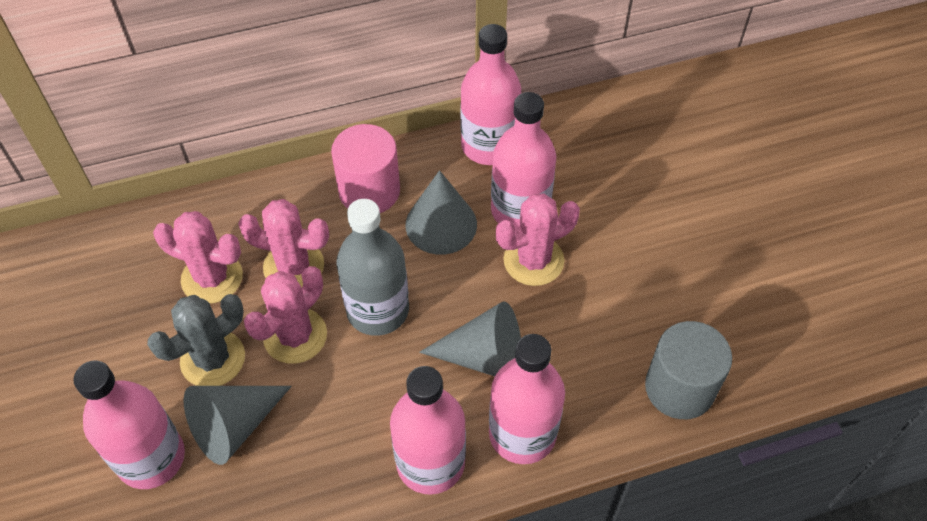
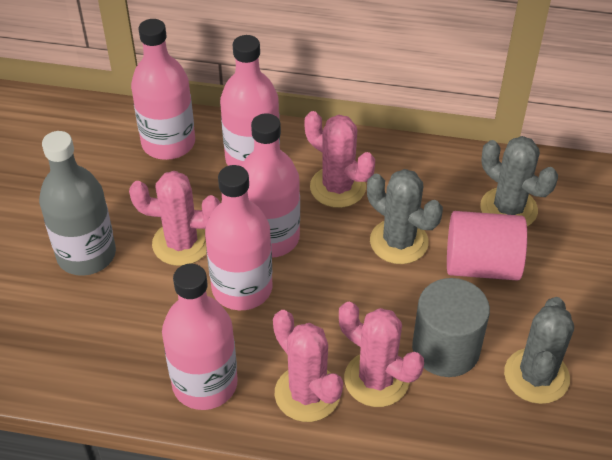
grey cactus: 1 -> 3
grey cone: 3 -> 0

